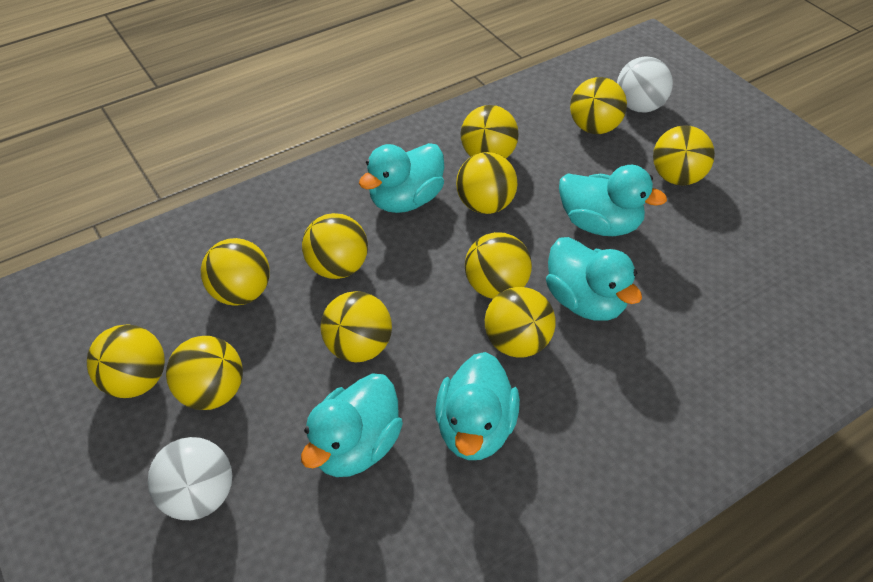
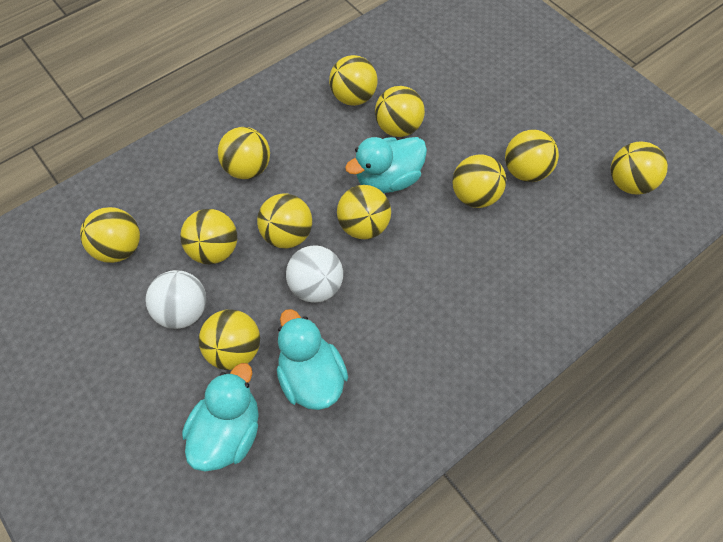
turquoise duck: 5 -> 3

